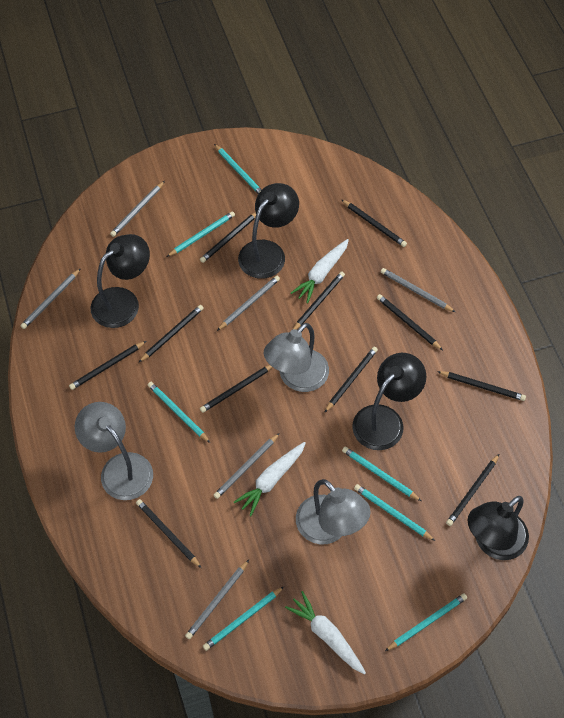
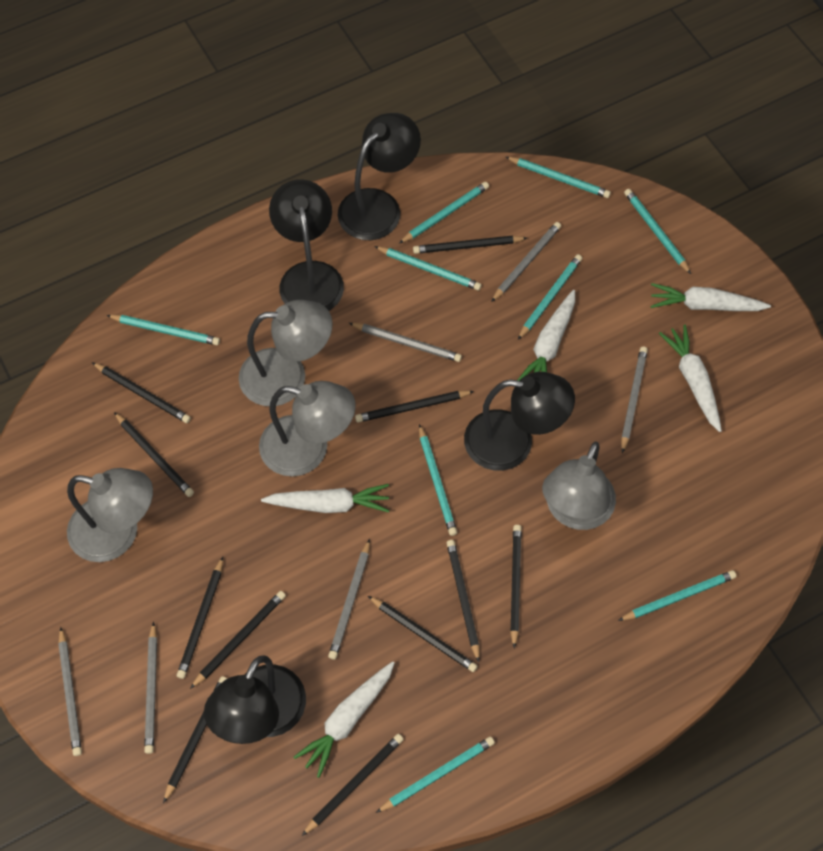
grey lamp: 3 -> 4
turquoise pencil: 7 -> 9
white carrot: 3 -> 5

